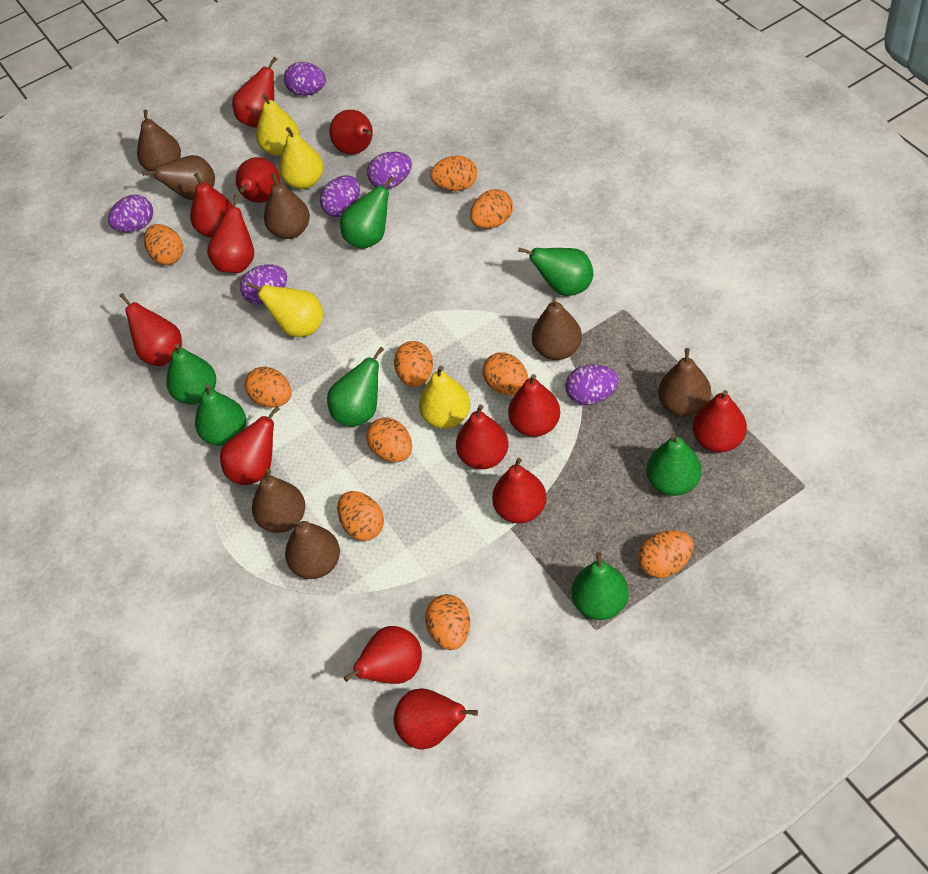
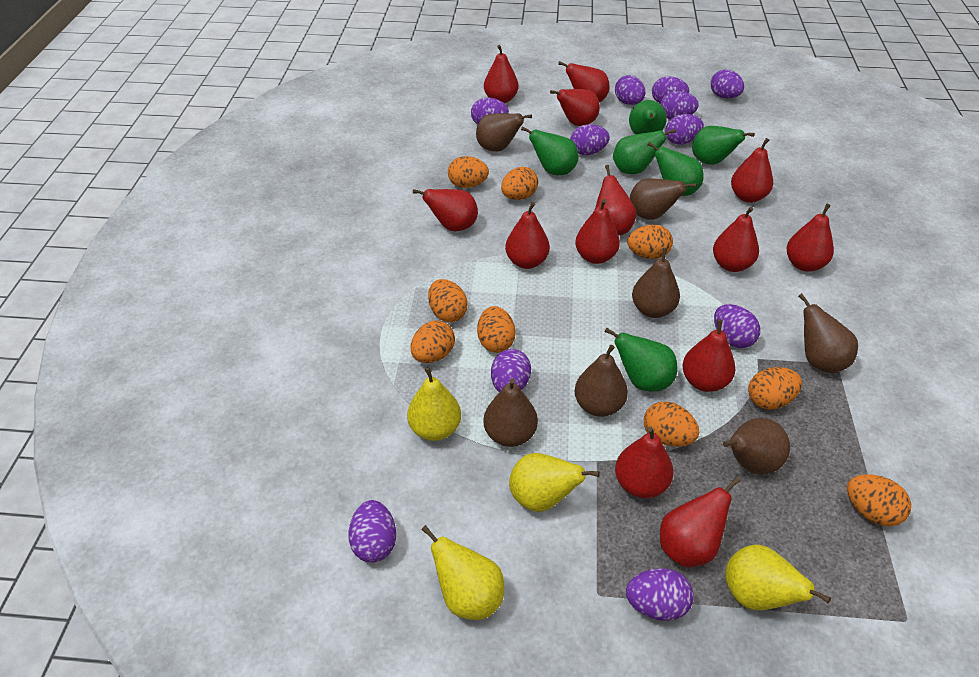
green pear: 7 -> 6
orange egg: 10 -> 9
purple egg: 6 -> 11

